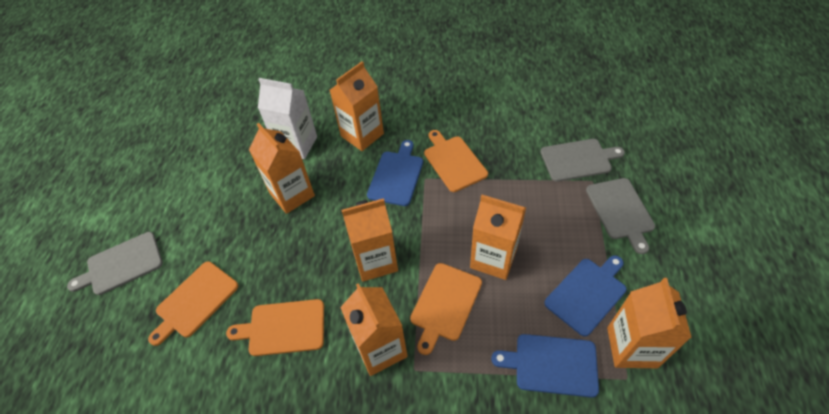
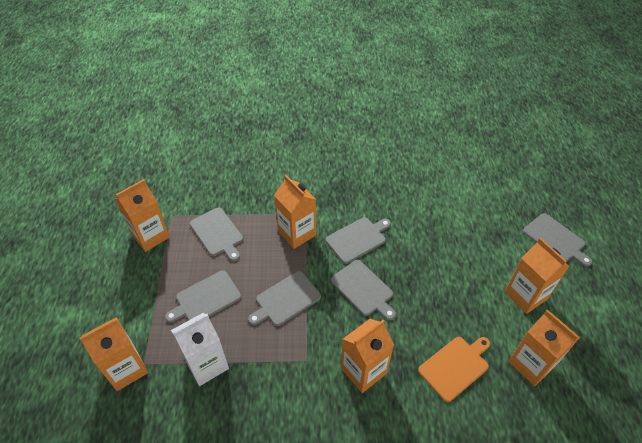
blue cutting board: 3 -> 0
grey cutting board: 3 -> 6
orange cutting board: 4 -> 1

